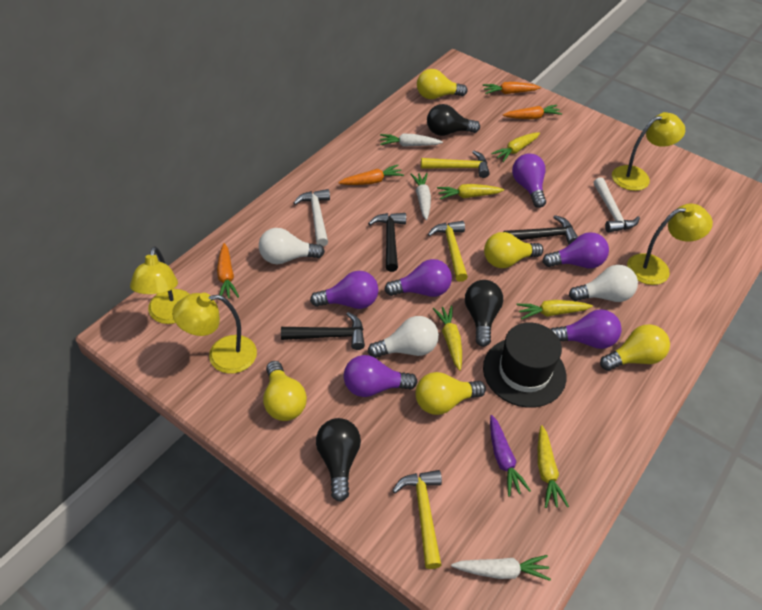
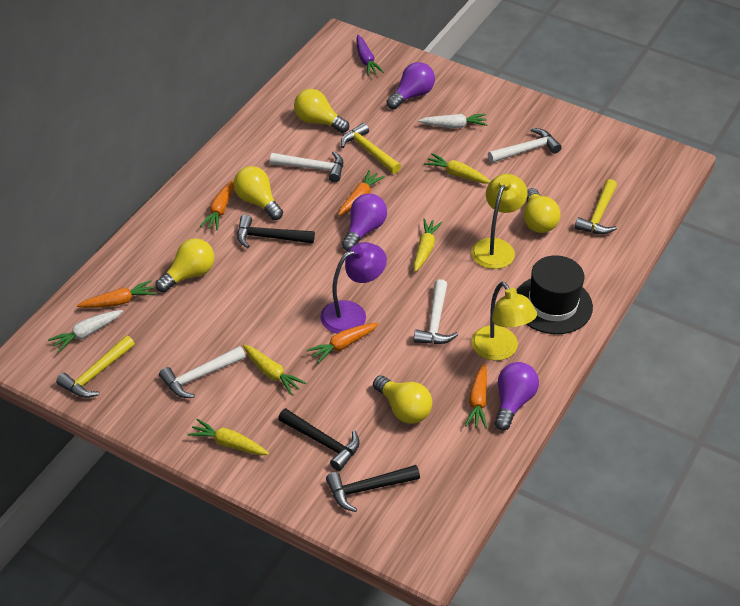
black light bulb: 3 -> 0
orange carrot: 4 -> 5
purple lamp: 0 -> 1
purple light bulb: 6 -> 3
white carrot: 3 -> 2
white hammer: 2 -> 4
white light bulb: 3 -> 0
yellow carrot: 5 -> 4
yellow lamp: 4 -> 2

